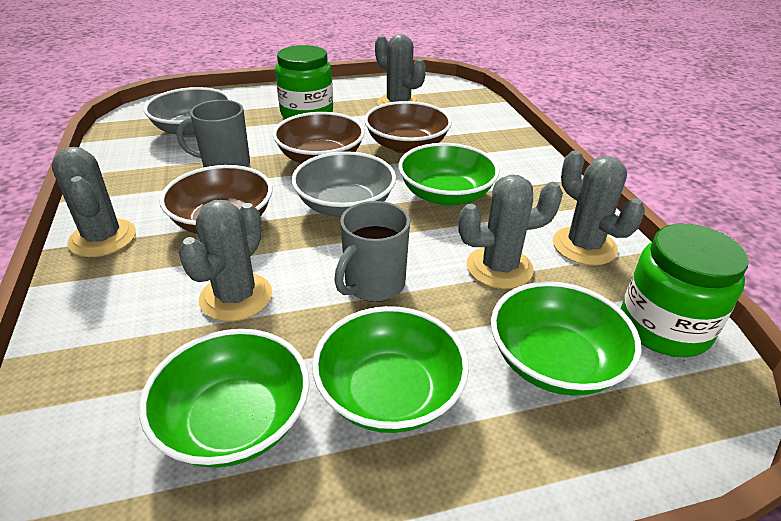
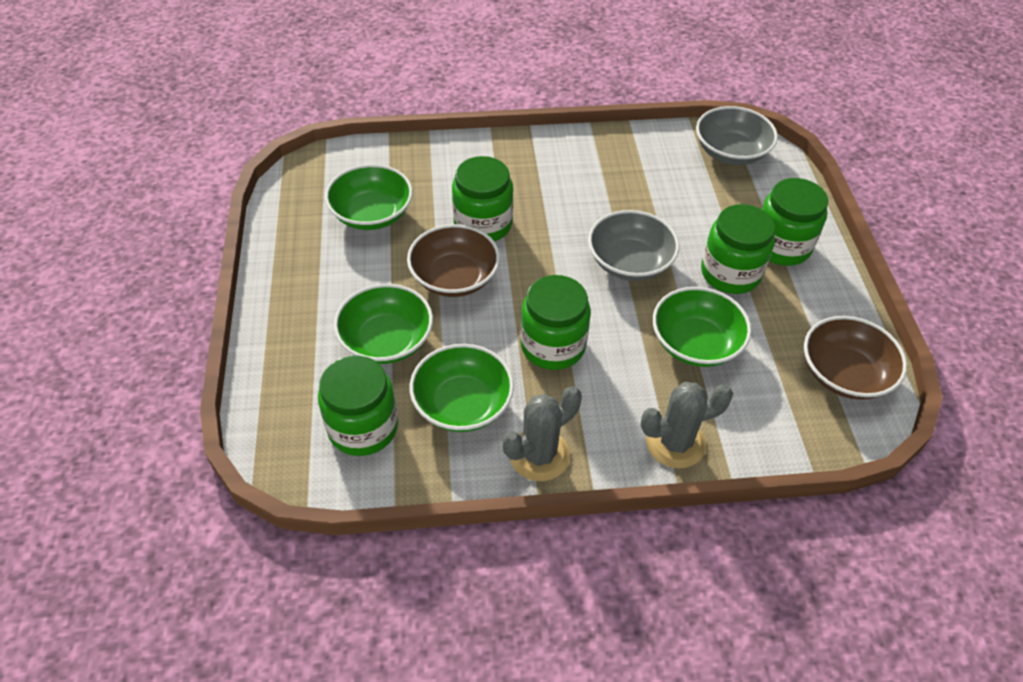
brown bowl: 3 -> 2
green jar: 2 -> 5
grey cactus: 5 -> 2
grey mug: 2 -> 0

